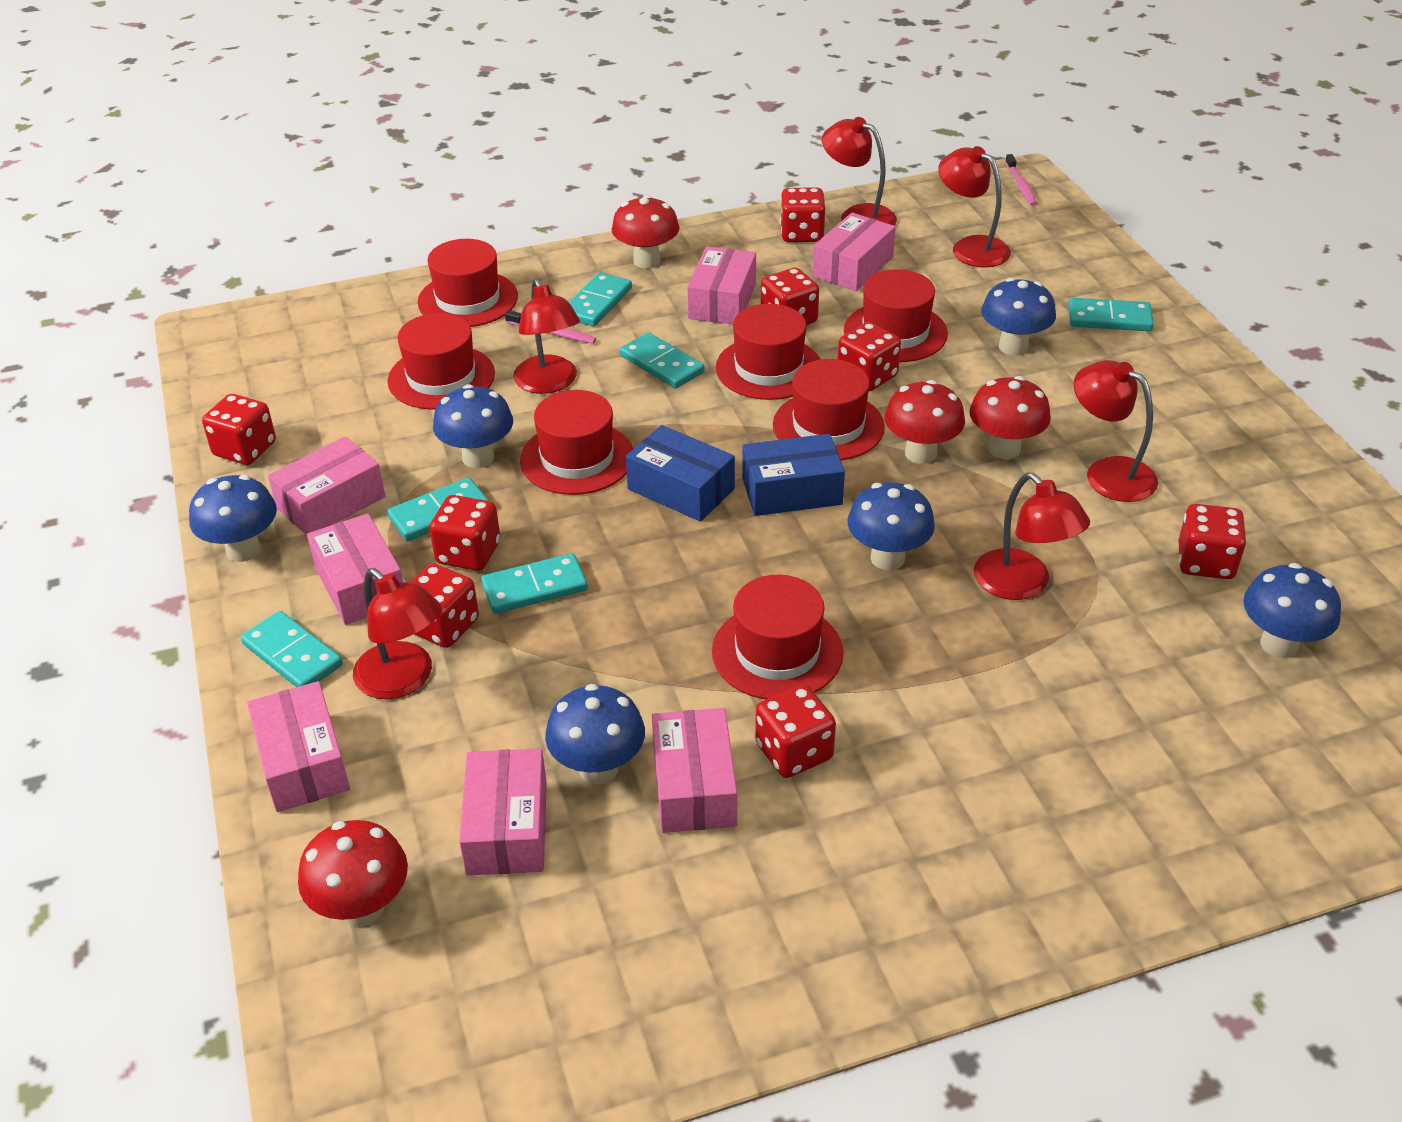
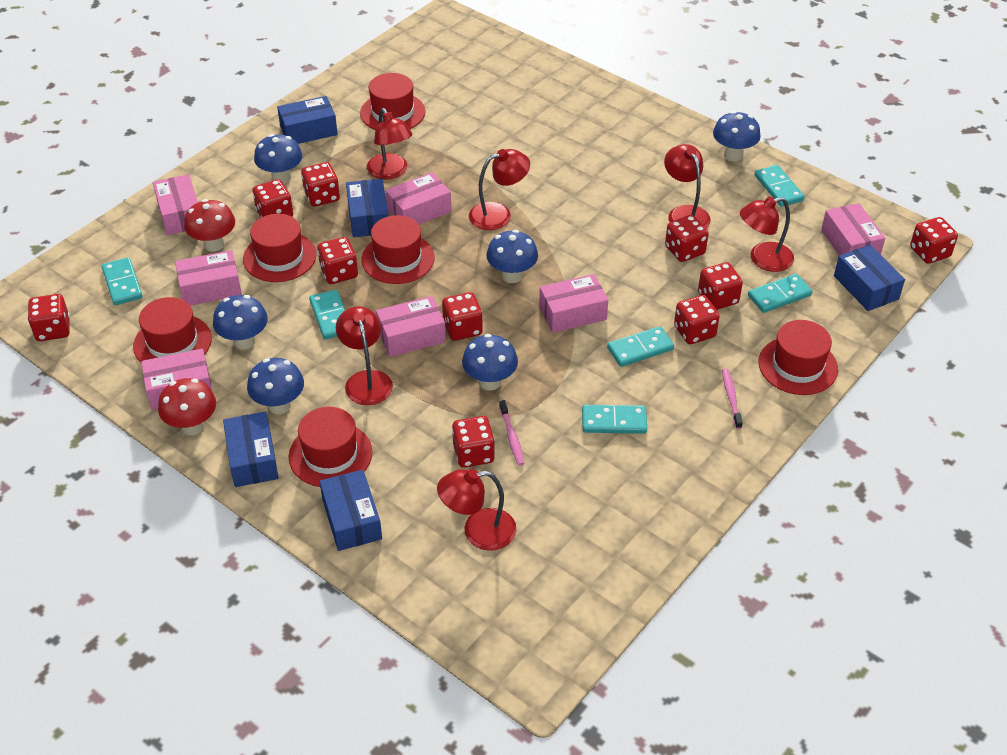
blue box: 2 -> 5
red dice: 8 -> 10
red hat: 7 -> 6
red mushroom: 4 -> 2

